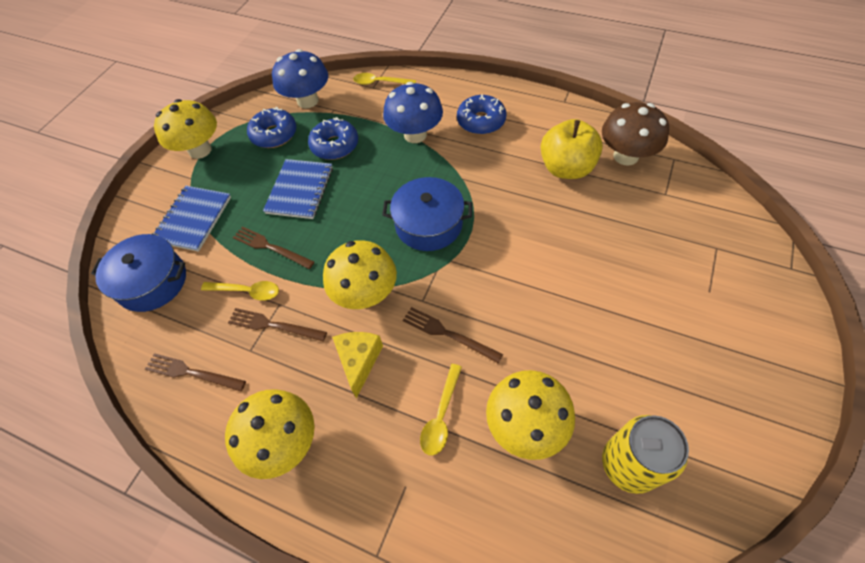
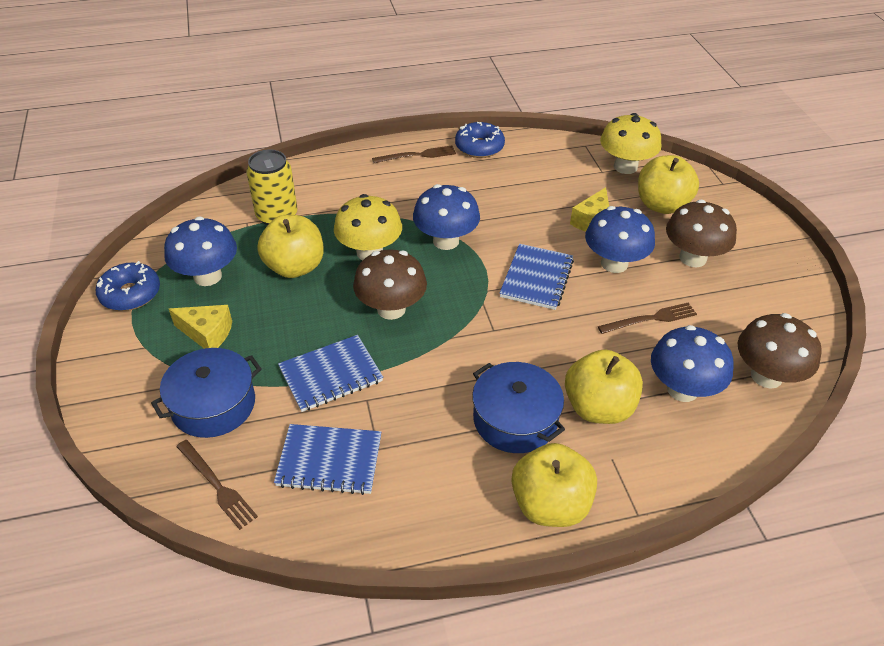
blue donut: 3 -> 2
blue mushroom: 2 -> 4
blue notebook: 2 -> 3
brown fork: 4 -> 3
brown mushroom: 1 -> 3
yellow apple: 1 -> 4
yellow cheese: 1 -> 2
yellow mushroom: 4 -> 2
yellow spoon: 3 -> 0

